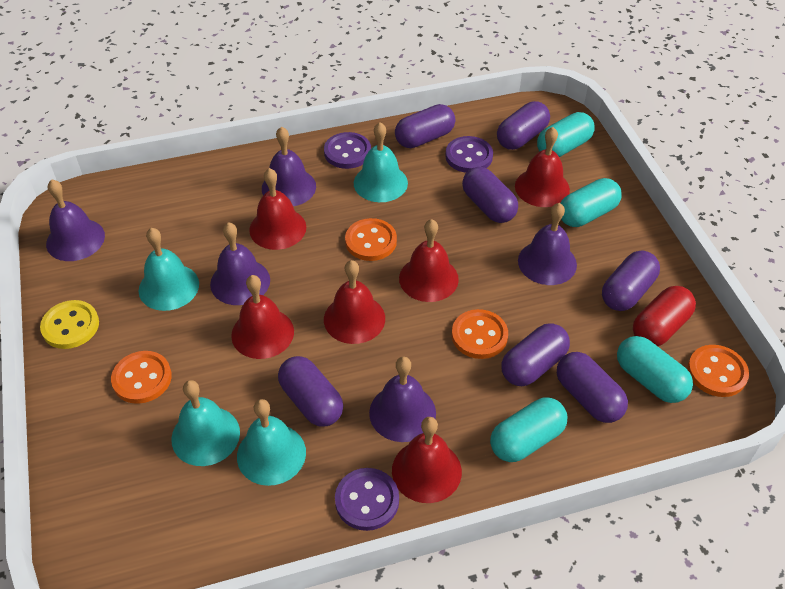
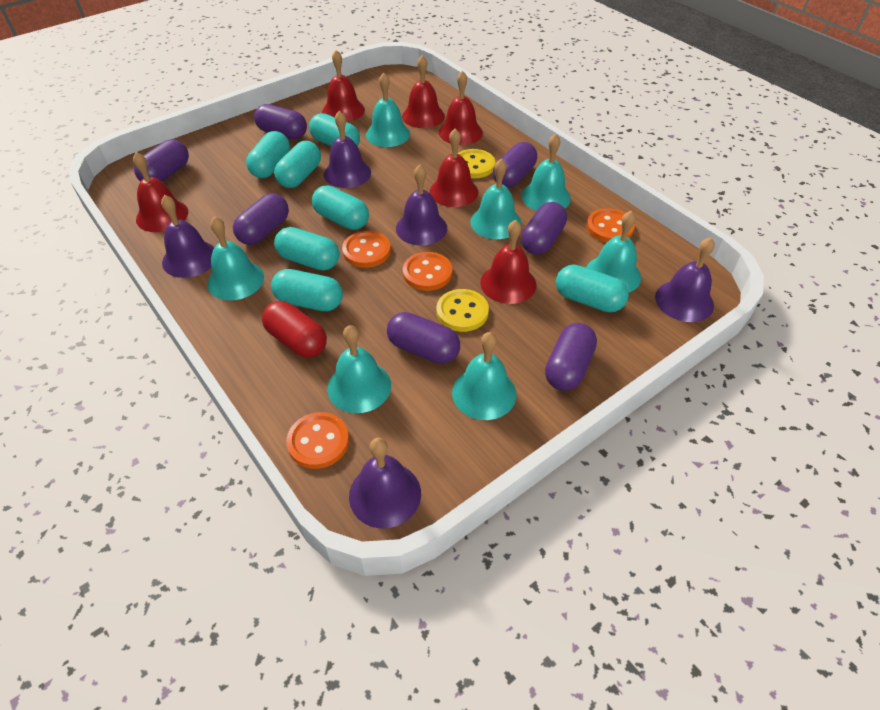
purple button: 3 -> 0
turquoise bell: 4 -> 7
turquoise capsule: 4 -> 7
yellow button: 1 -> 2

